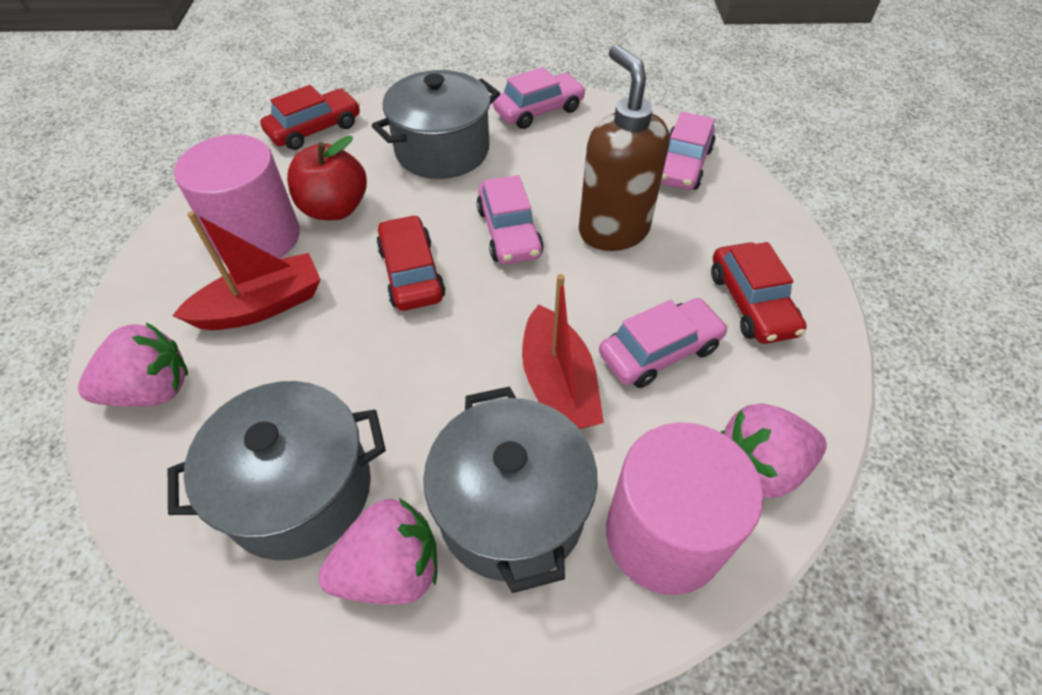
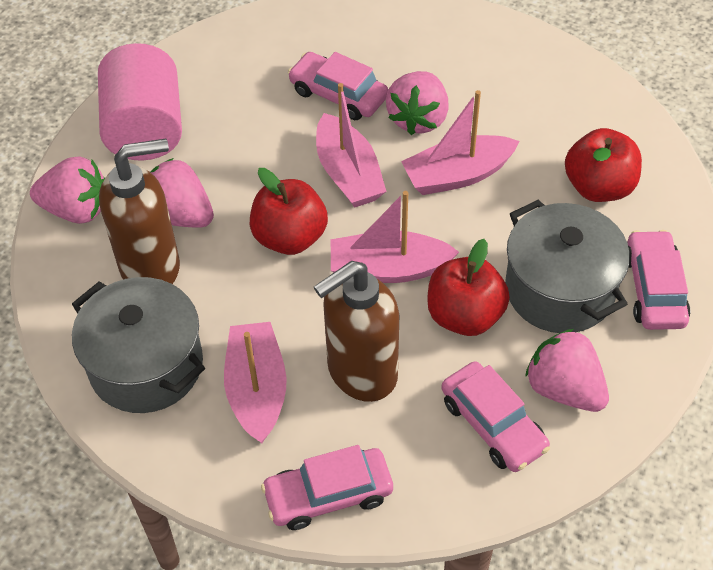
brown soap dispenser: 1 -> 2
grey pot: 3 -> 2
pink boat: 0 -> 4
pink cylinder: 2 -> 1
pink strawberry: 3 -> 4
red apple: 1 -> 3
red boat: 2 -> 0
red car: 3 -> 0

